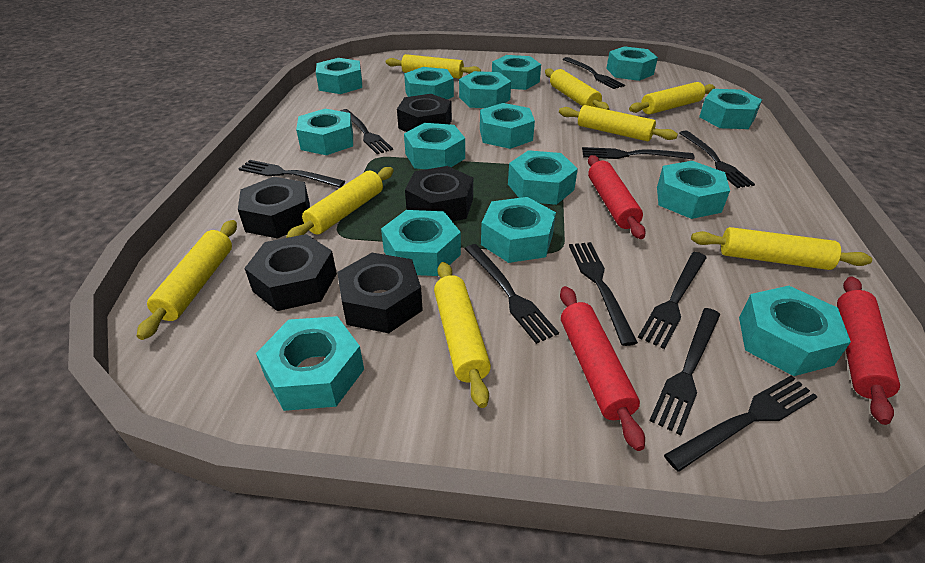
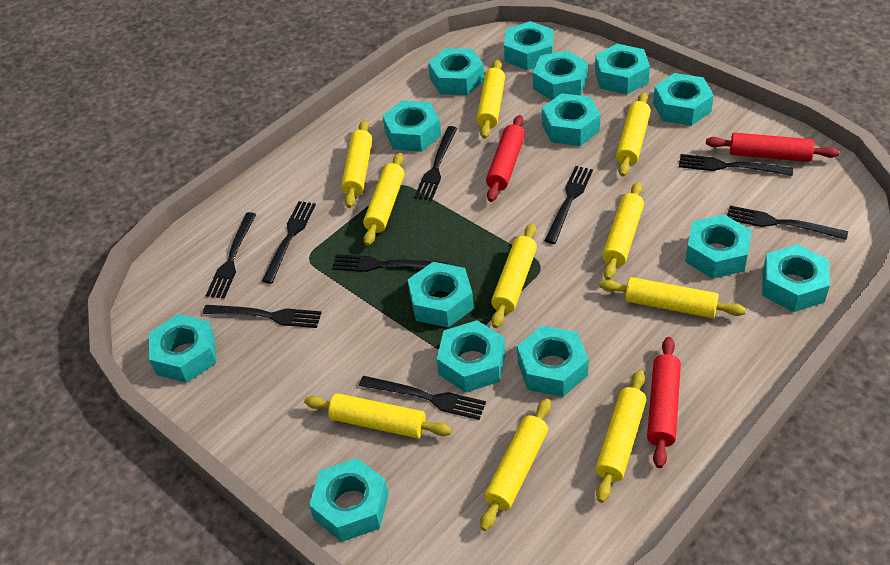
black fork: 10 -> 9
black nut: 5 -> 0
turquoise nut: 15 -> 14
yellow rolling pin: 8 -> 10

